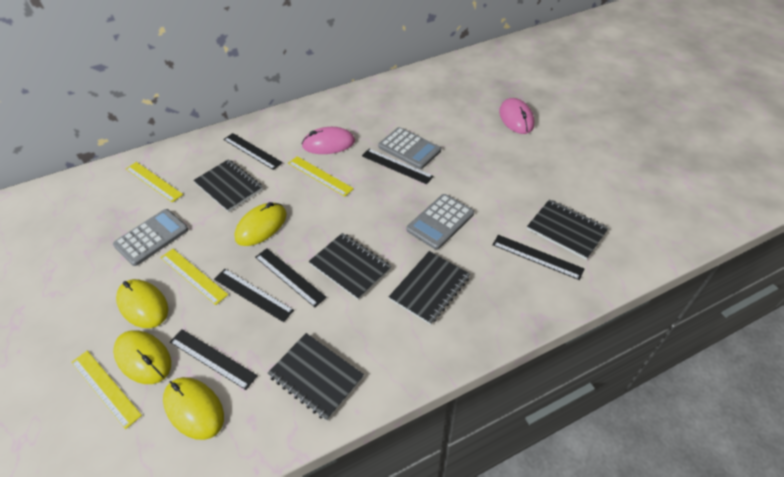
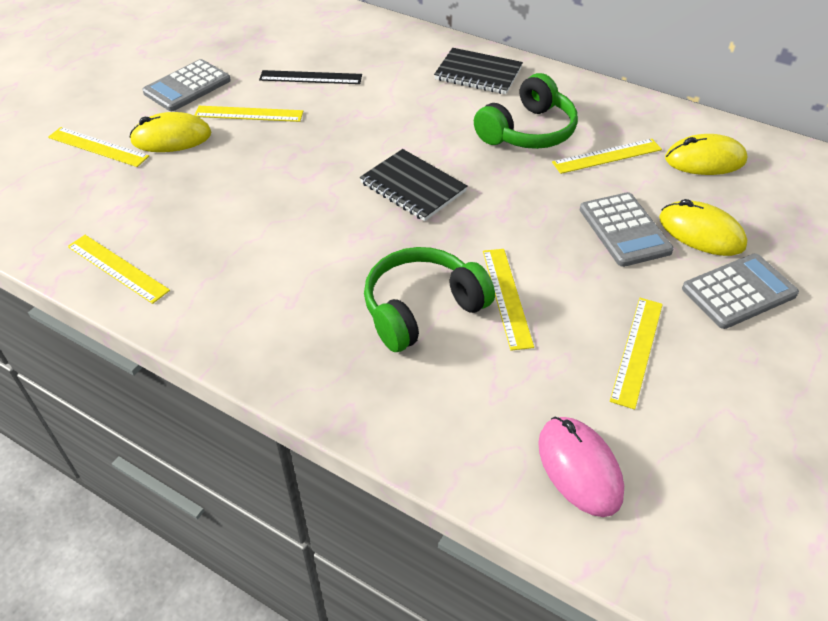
black notebook: 5 -> 2
black ruler: 6 -> 1
green headphones: 0 -> 2
pink mouse: 2 -> 1
yellow mouse: 4 -> 3
yellow ruler: 4 -> 6

